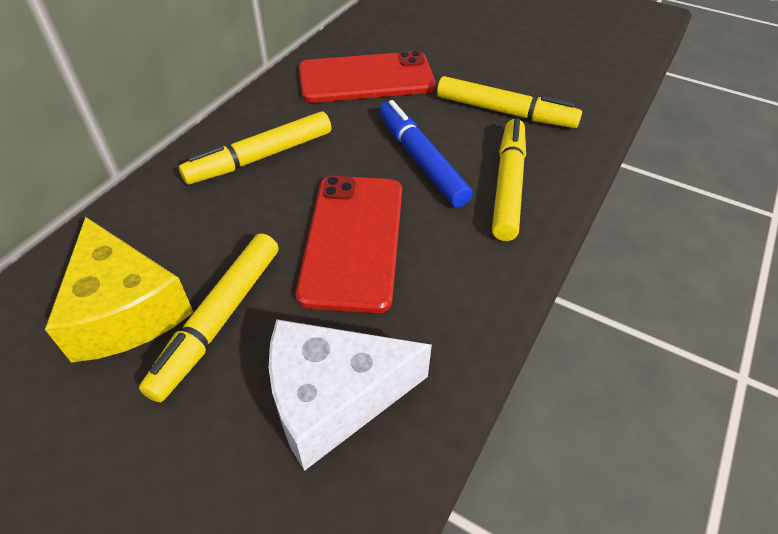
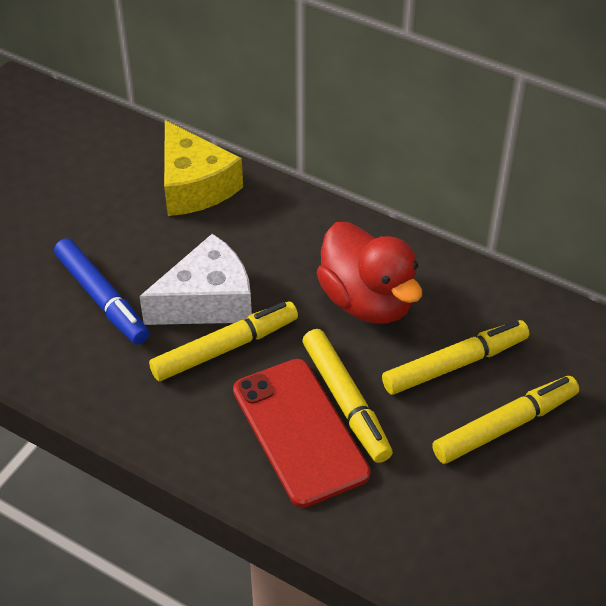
red duck: 0 -> 1
red phone: 2 -> 1

